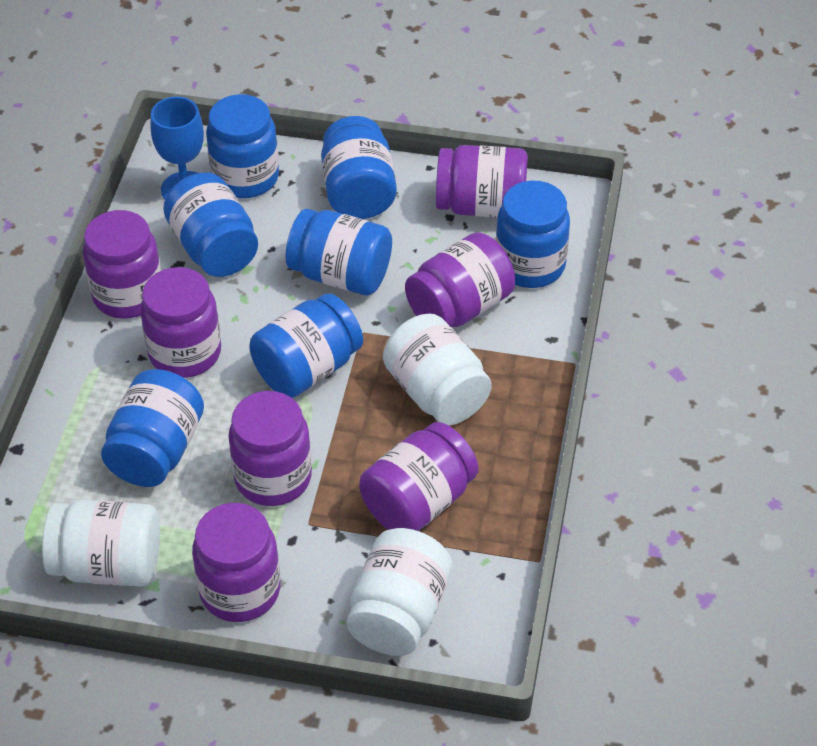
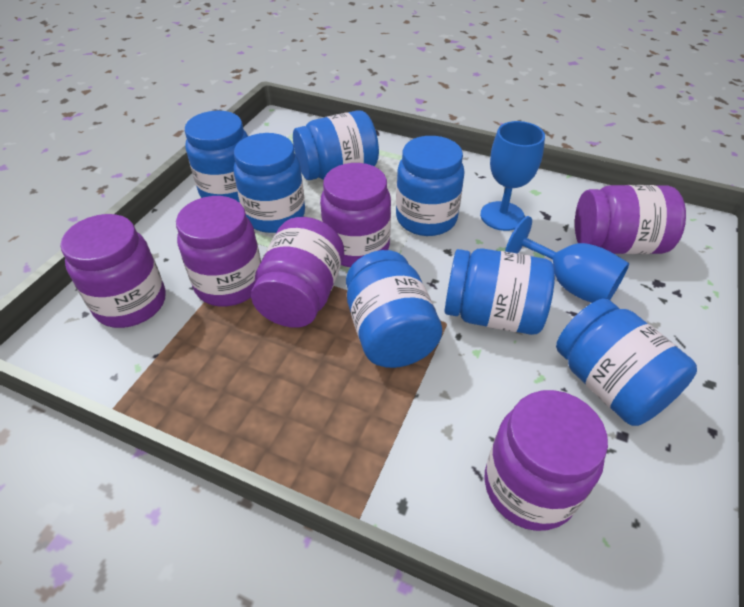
blue goblet: 1 -> 2
purple jar: 7 -> 6
white jar: 3 -> 0

